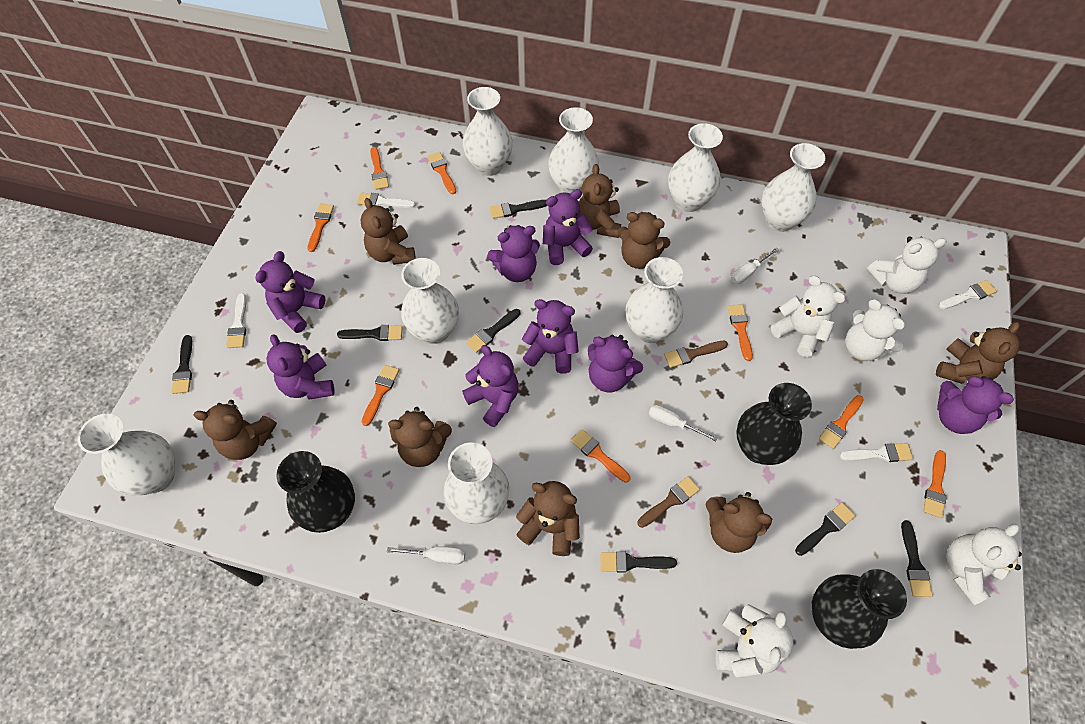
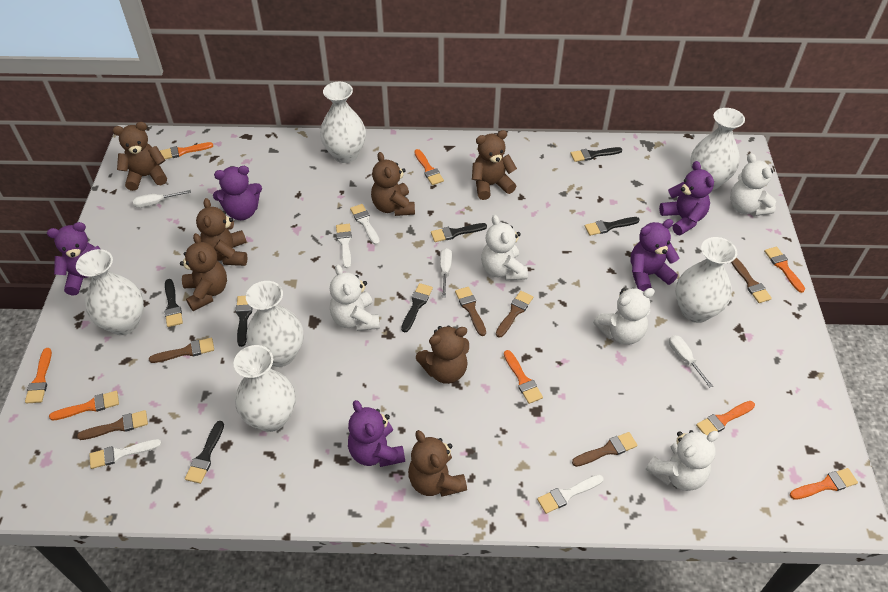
black vase: 3 -> 0
brown brush: 2 -> 6
brown teddy bear: 8 -> 7
purple teddy bear: 8 -> 5
white vase: 8 -> 6

